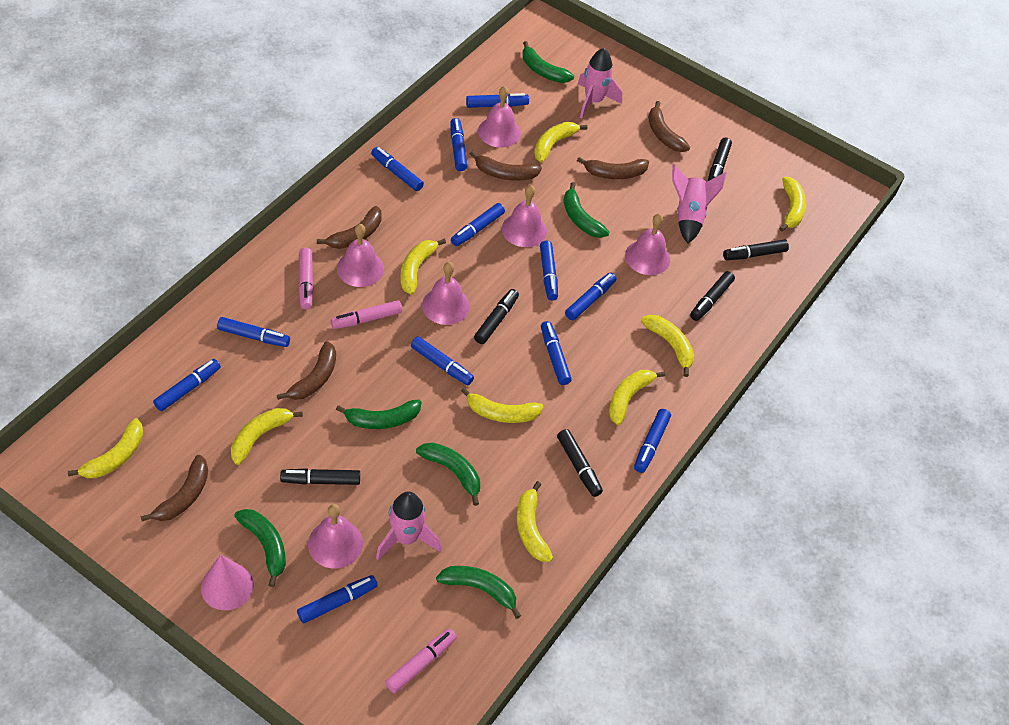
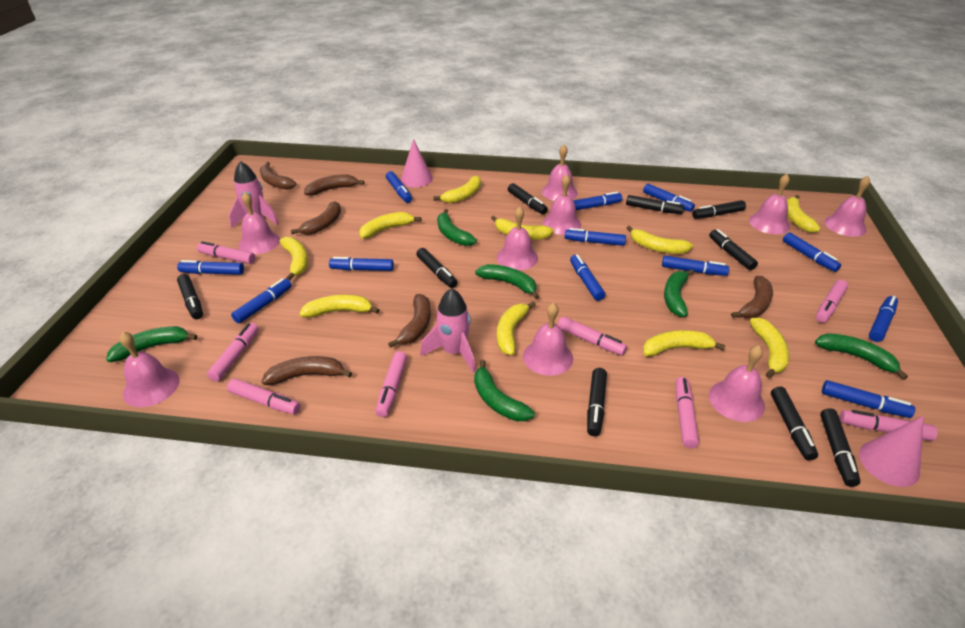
black marker: 6 -> 9
pink bell: 6 -> 9
pink cone: 1 -> 2
pink marker: 3 -> 8
pink rocket: 3 -> 2
yellow banana: 9 -> 10

